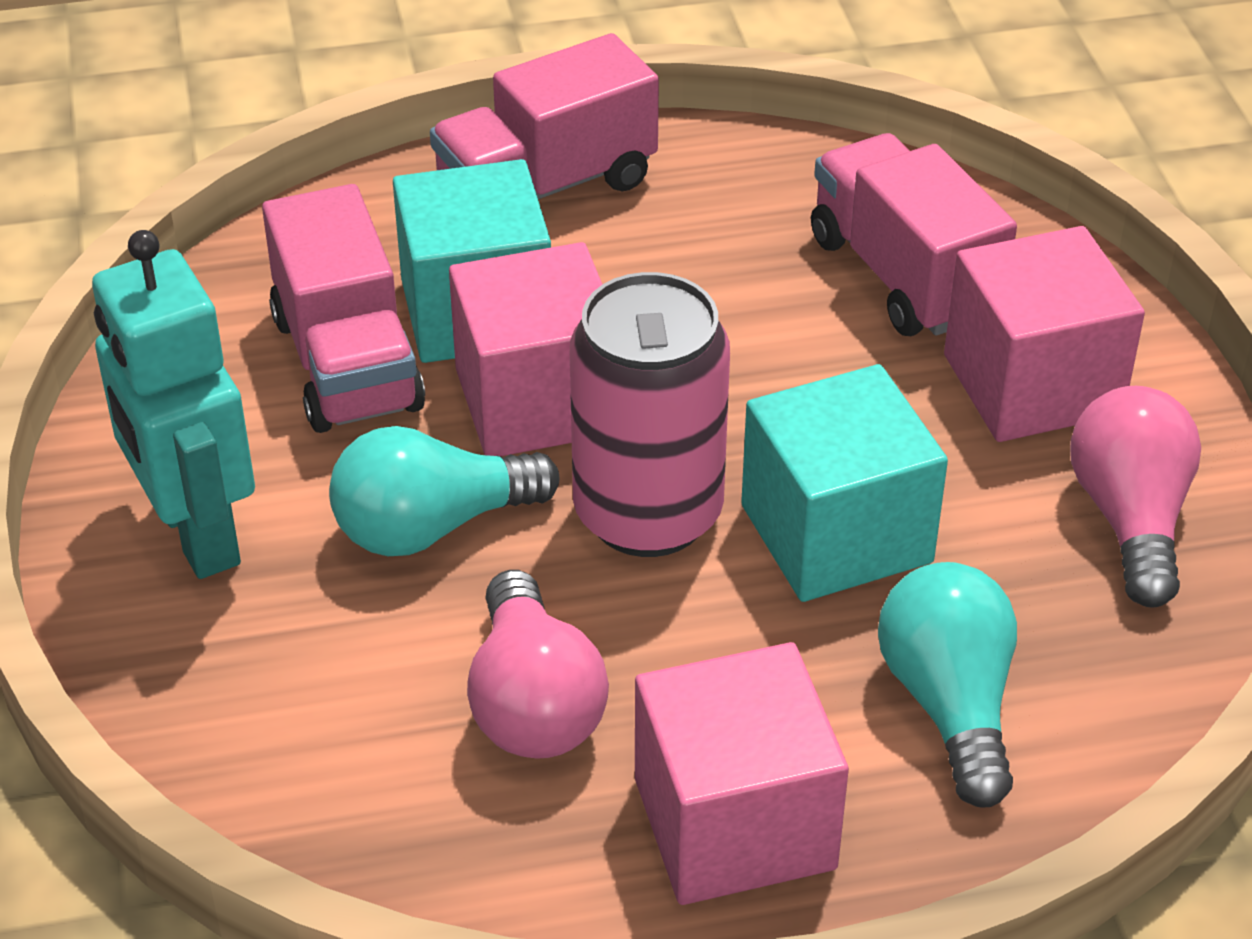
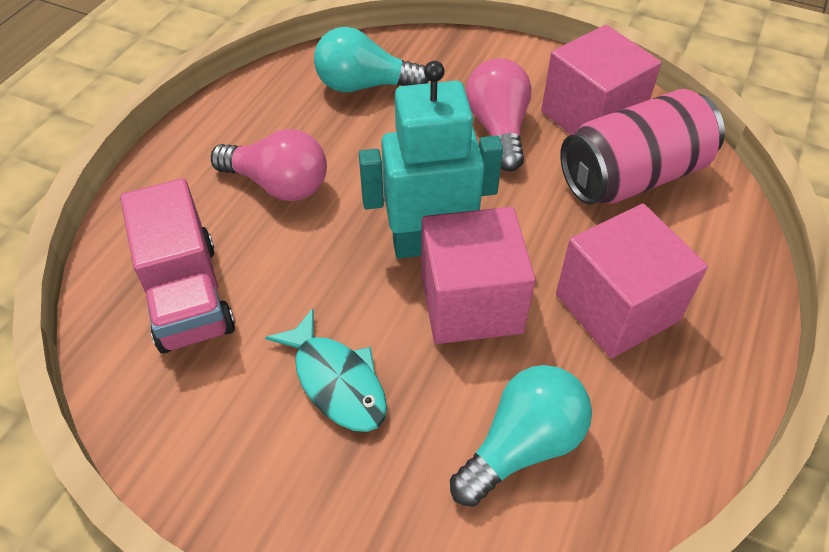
pink truck: 3 -> 1
turquoise cube: 2 -> 0
turquoise fish: 0 -> 1

